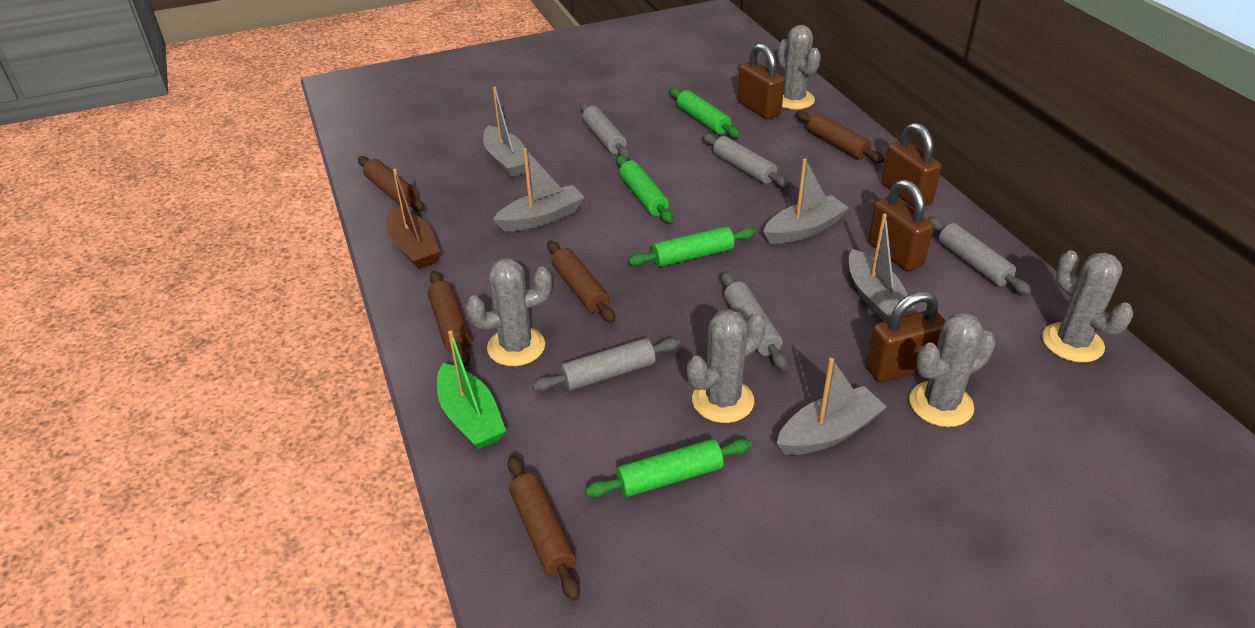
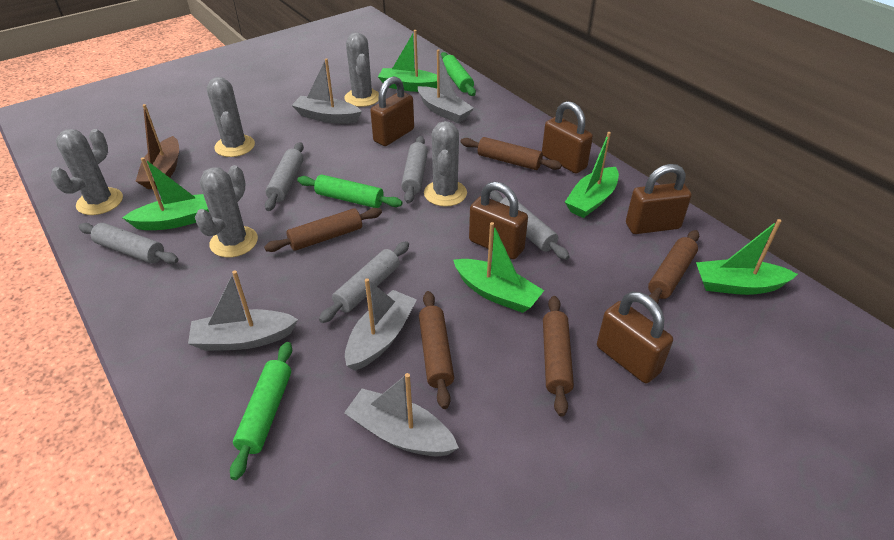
brown padlock: 4 -> 5
green boat: 1 -> 5
green rolling pin: 4 -> 3

